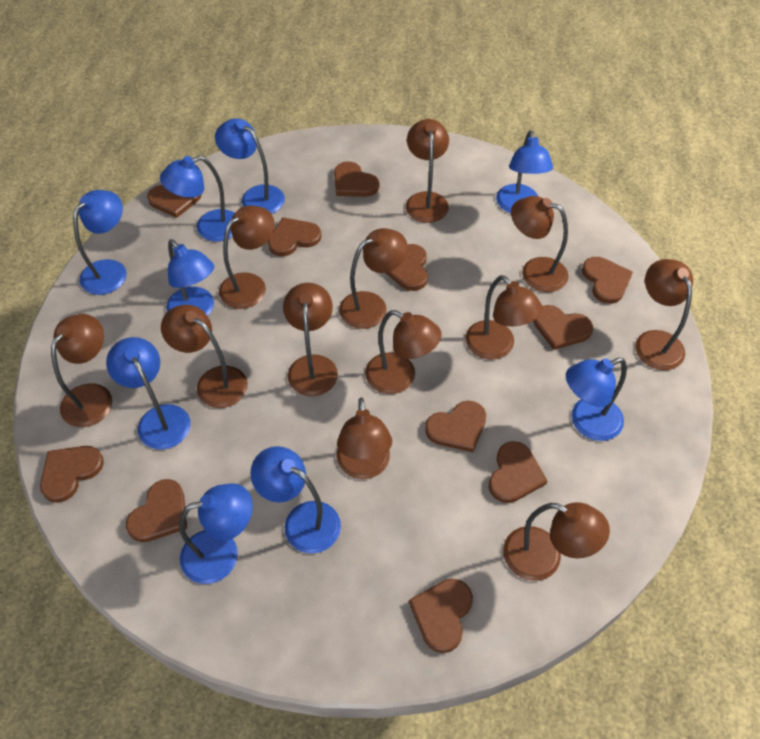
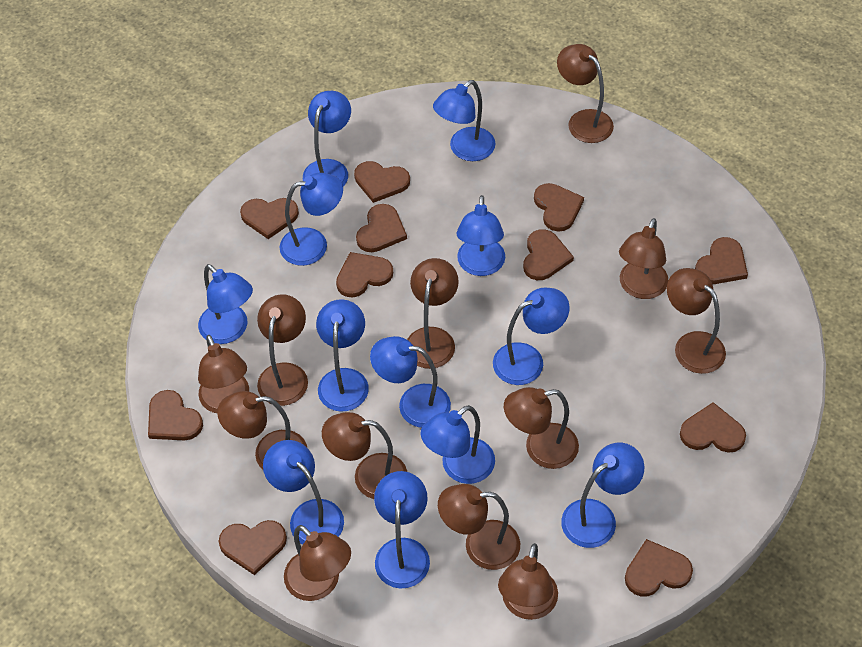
blue lamp: 9 -> 12

